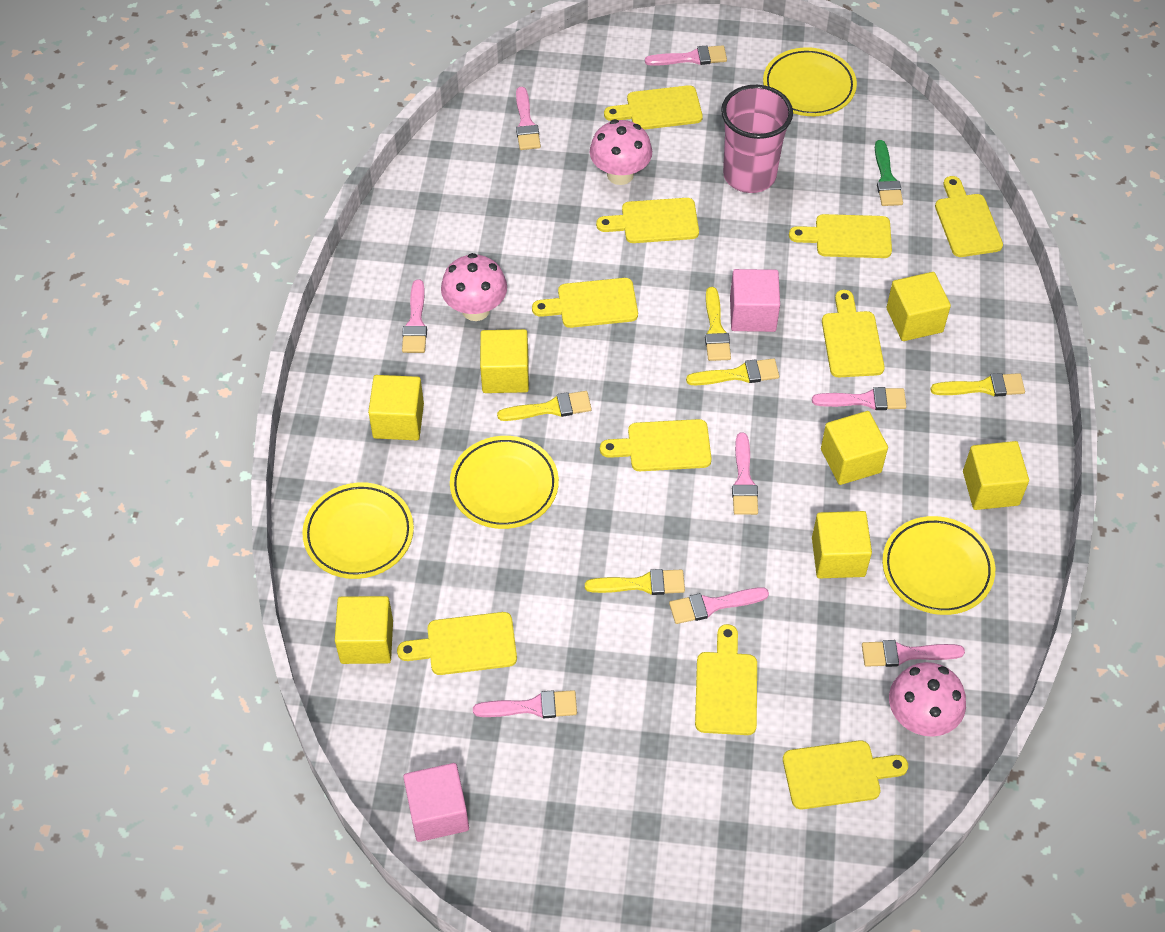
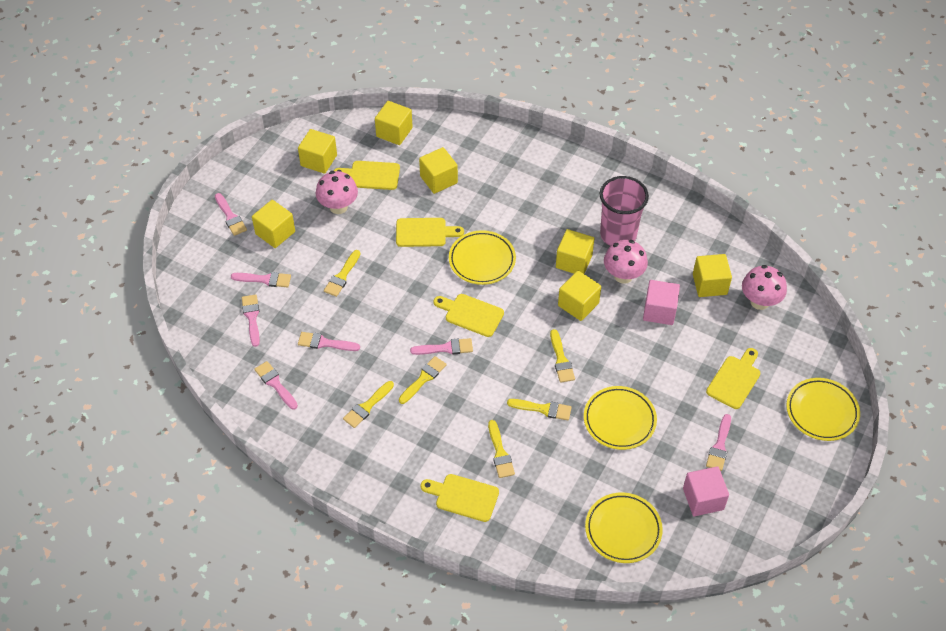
green brush: 1 -> 0
pink brush: 8 -> 7
yellow brush: 5 -> 6
yellow cutting board: 10 -> 5

